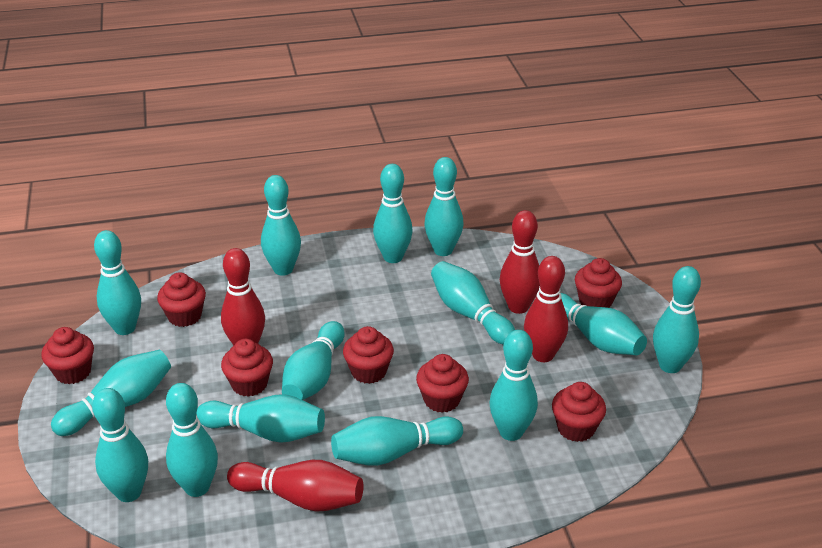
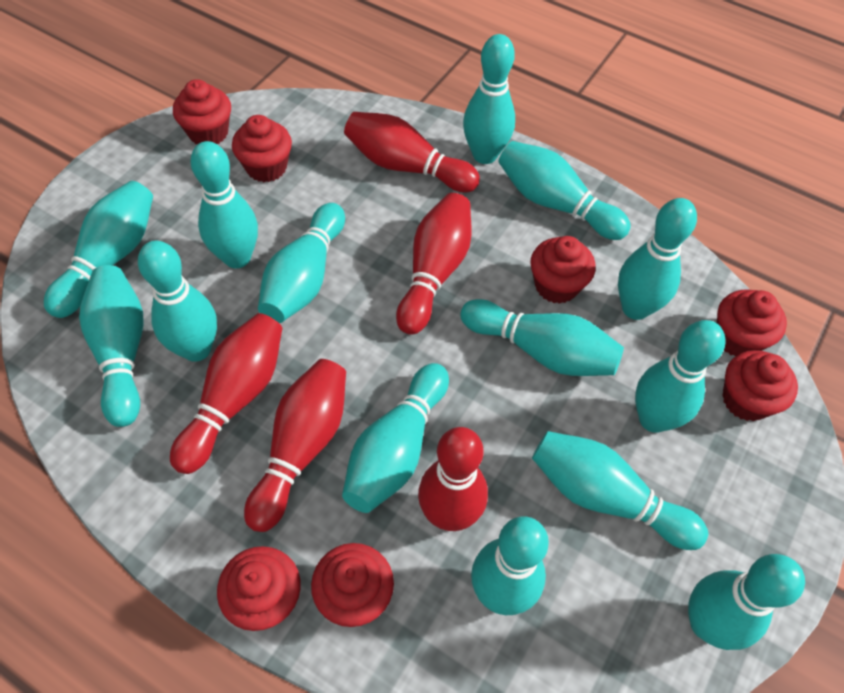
red bowling pin: 4 -> 5

